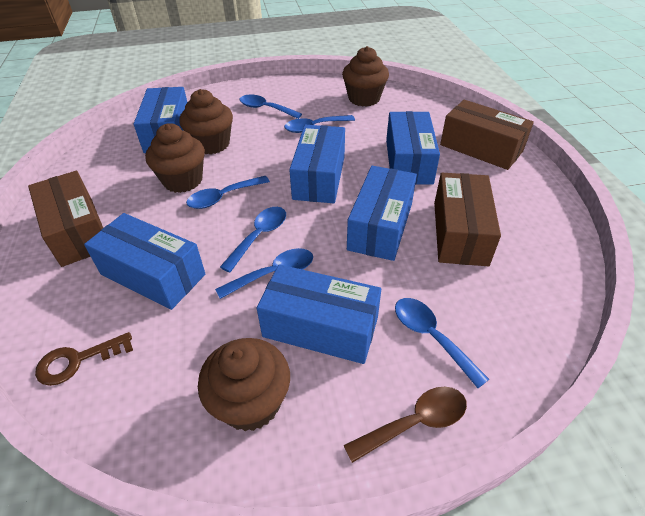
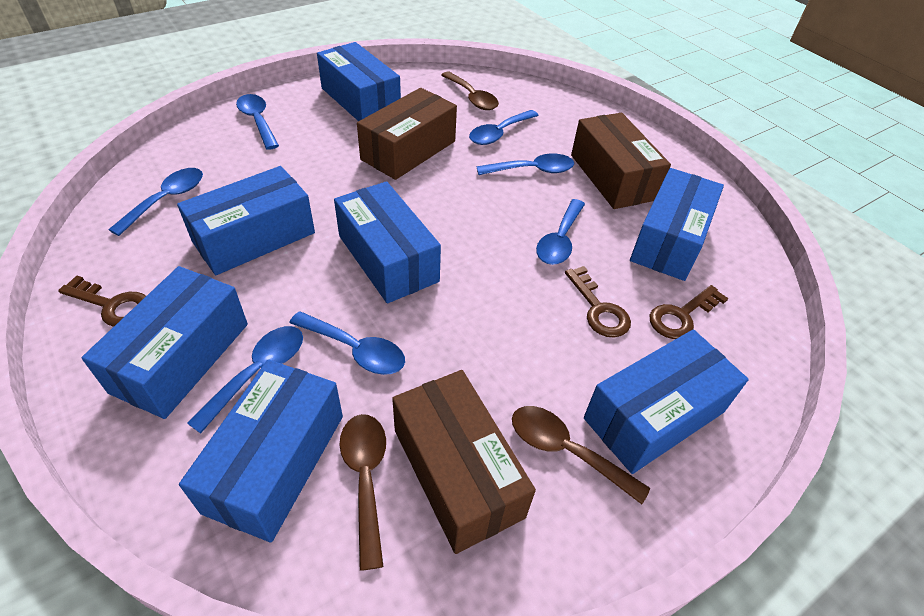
blue box: 6 -> 7
blue spoon: 6 -> 7
brown cupcake: 4 -> 0
brown key: 1 -> 3
brown spoon: 1 -> 3

